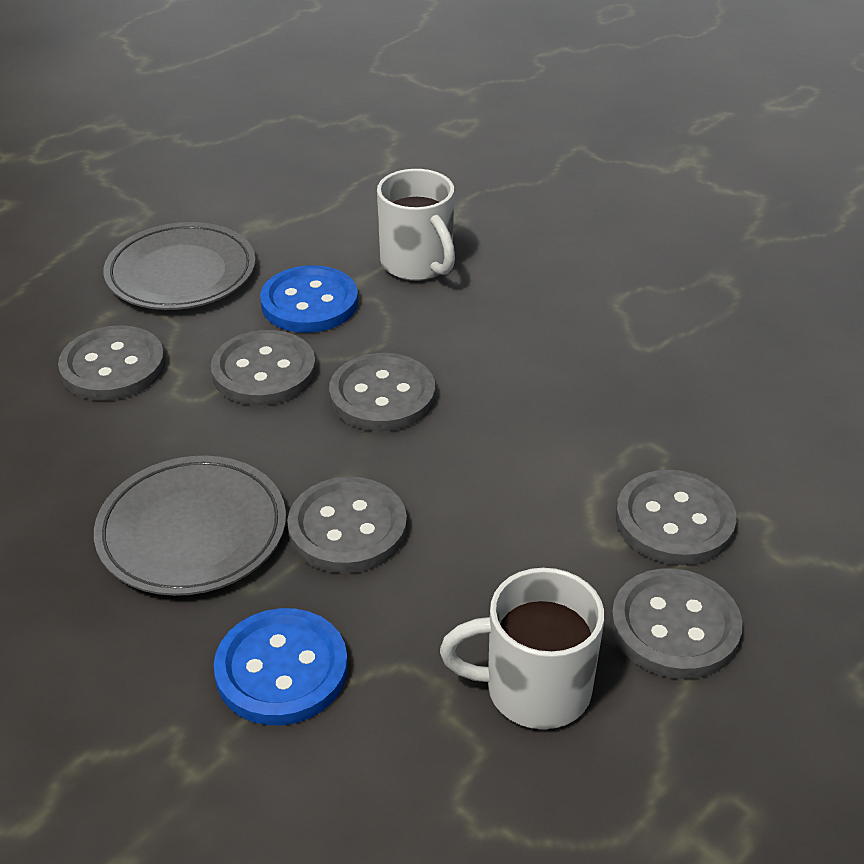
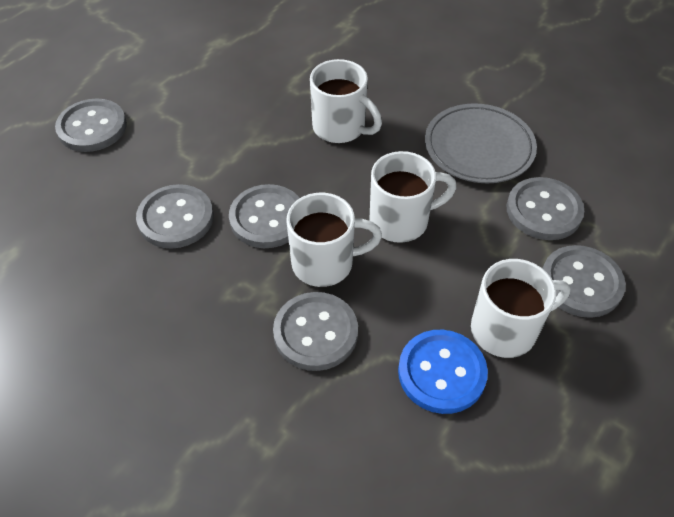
blue button: 2 -> 1
grey plate: 2 -> 1
white mug: 2 -> 4

